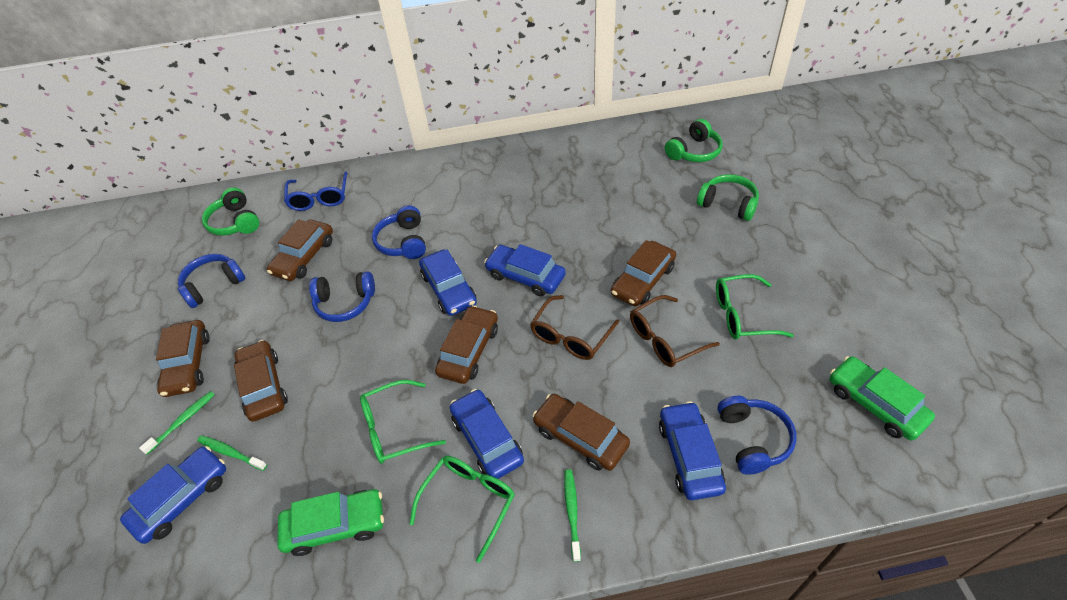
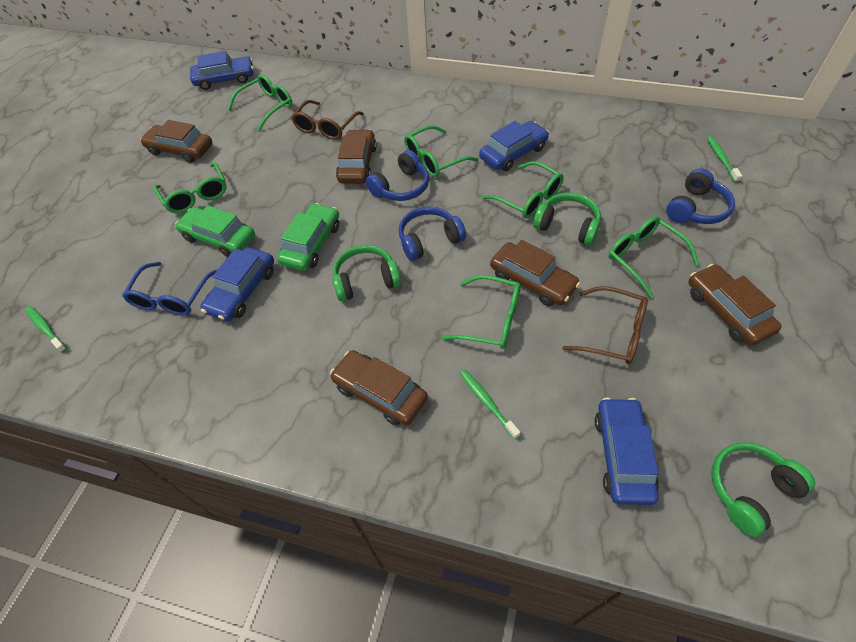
blue car: 5 -> 4
blue headphones: 4 -> 3
brown car: 6 -> 5
green glasses: 3 -> 6

